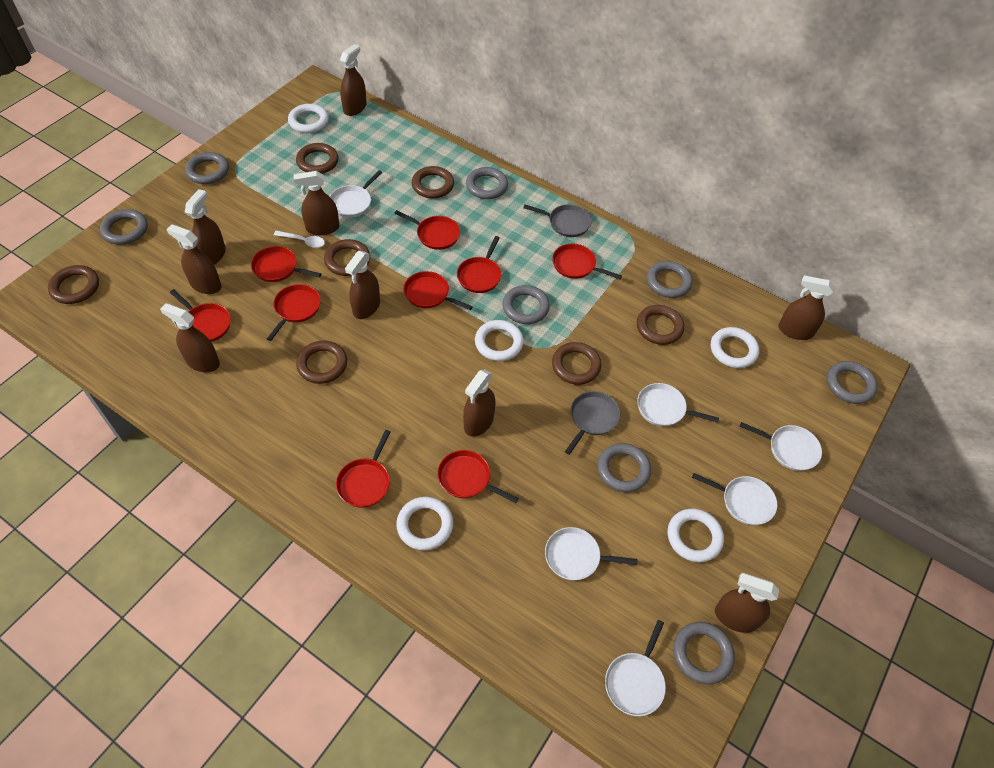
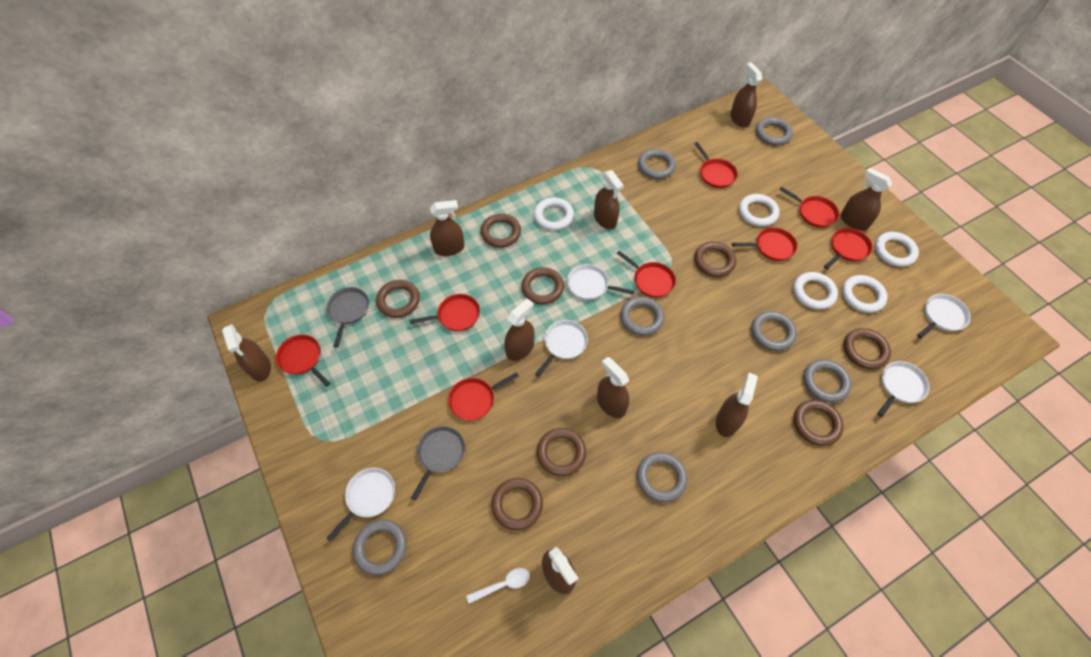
brown ring: 7 -> 8
grey ring: 8 -> 7
red pan: 9 -> 8
white pan: 6 -> 5

